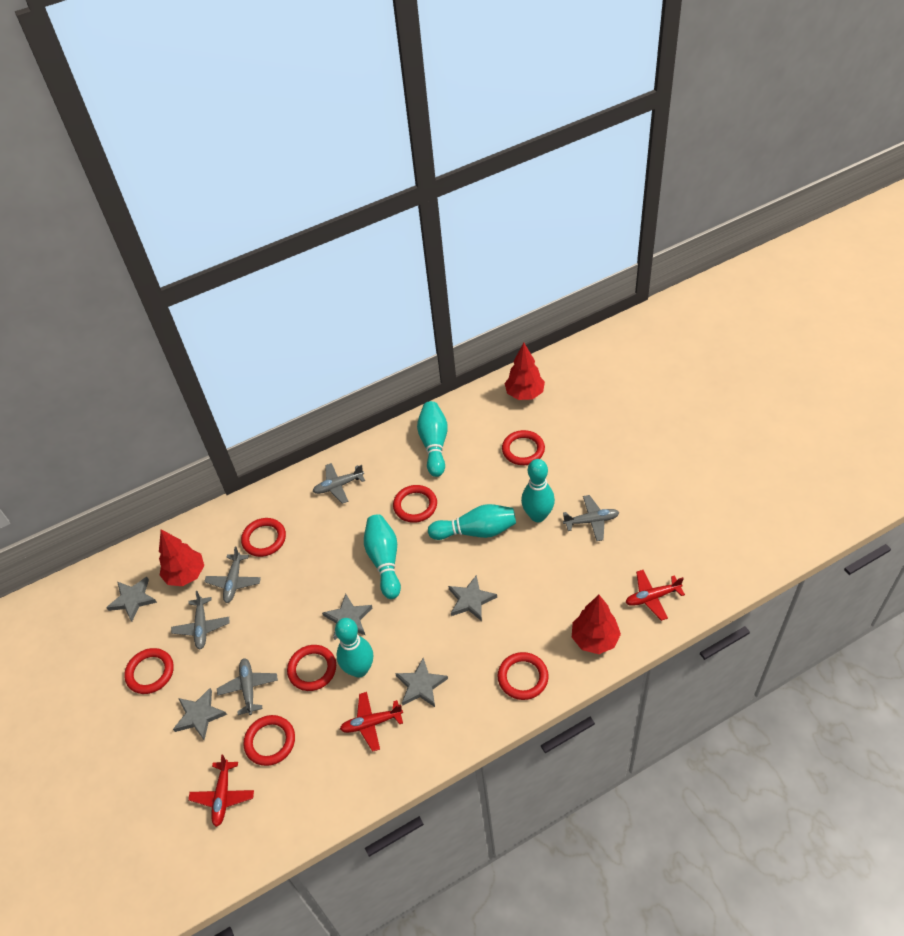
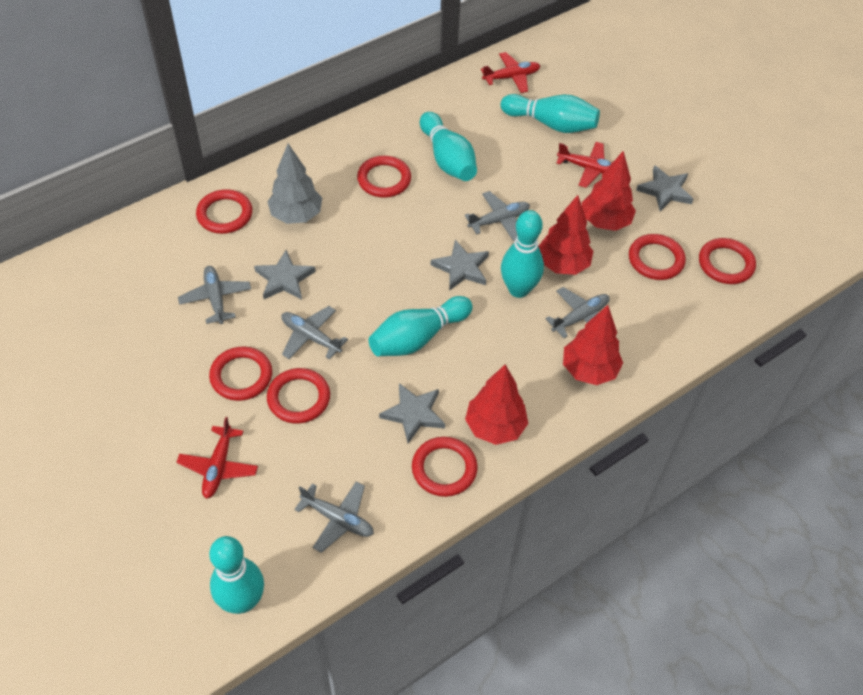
grey star: 5 -> 4
grey tree: 0 -> 1
red tree: 3 -> 4

